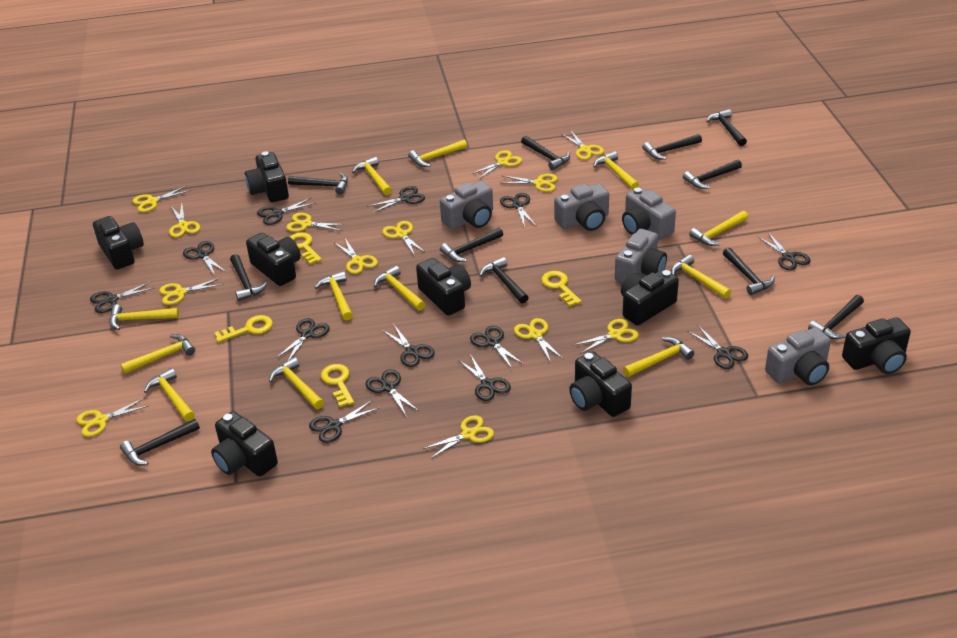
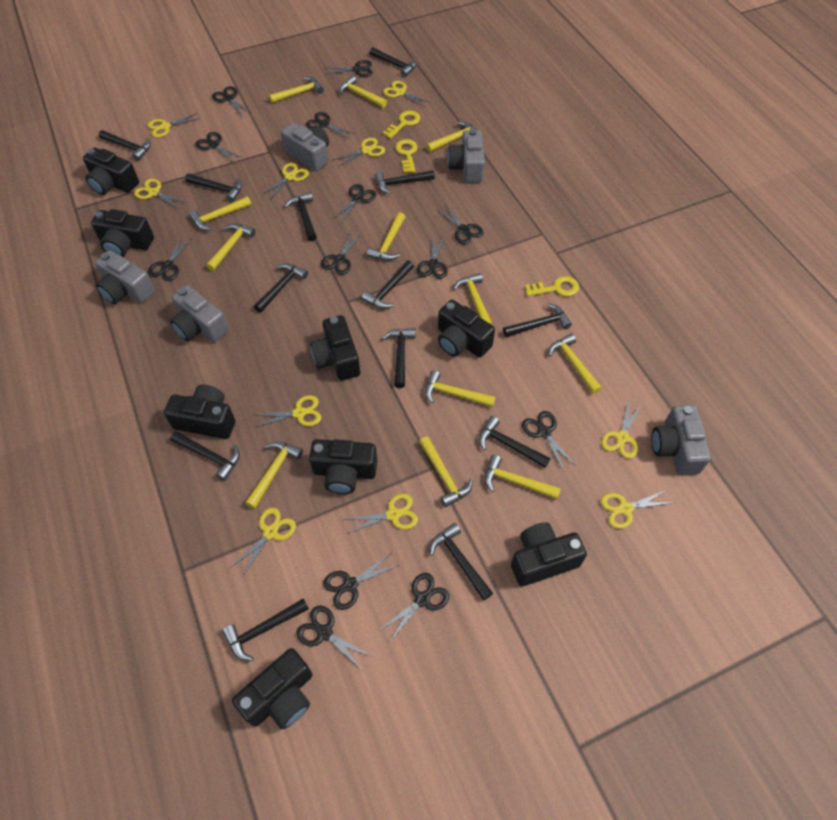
black hammer: 11 -> 13
yellow key: 4 -> 3
yellow scissors: 13 -> 10

